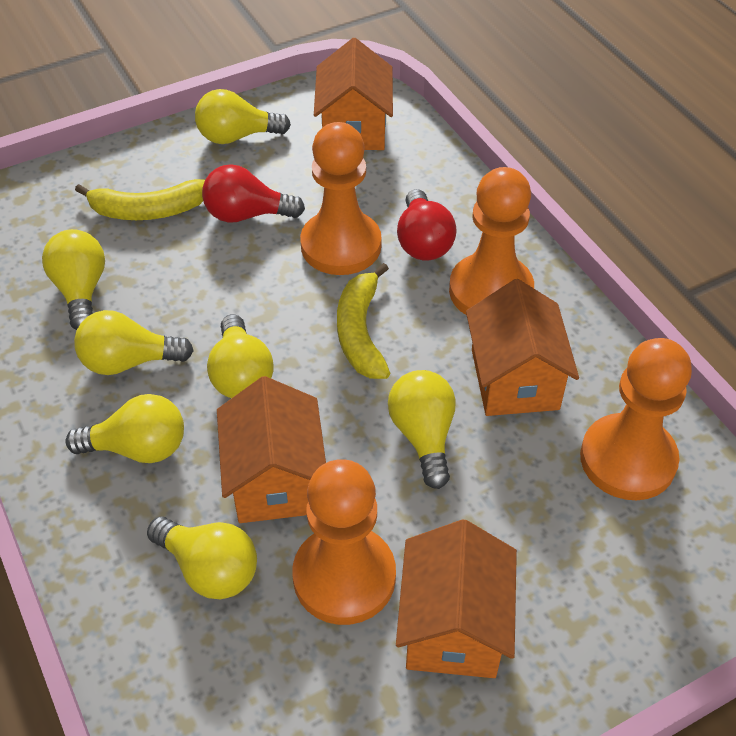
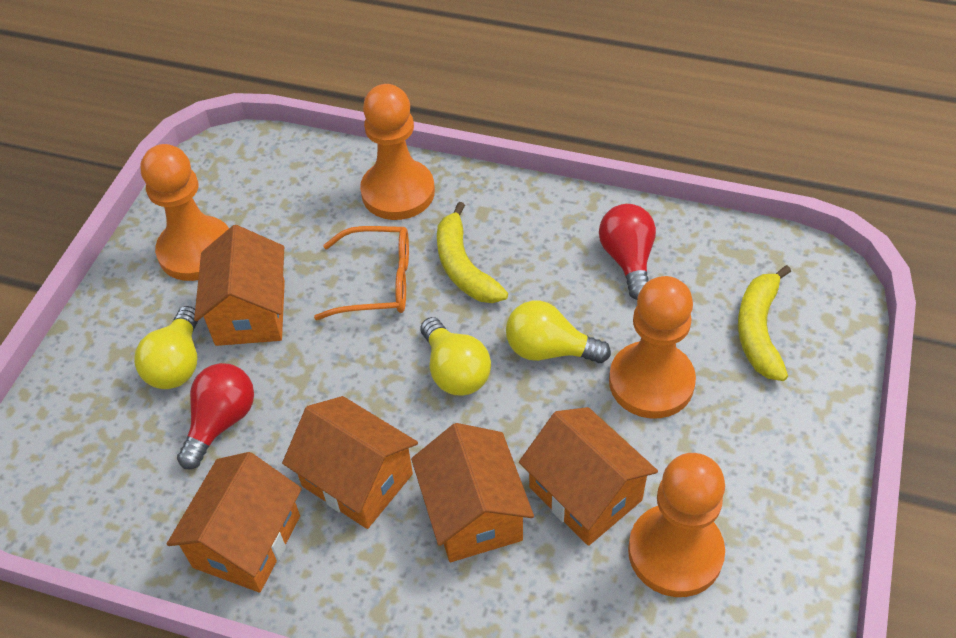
orange glasses: 0 -> 1
orange house: 4 -> 5
yellow light bulb: 7 -> 3

